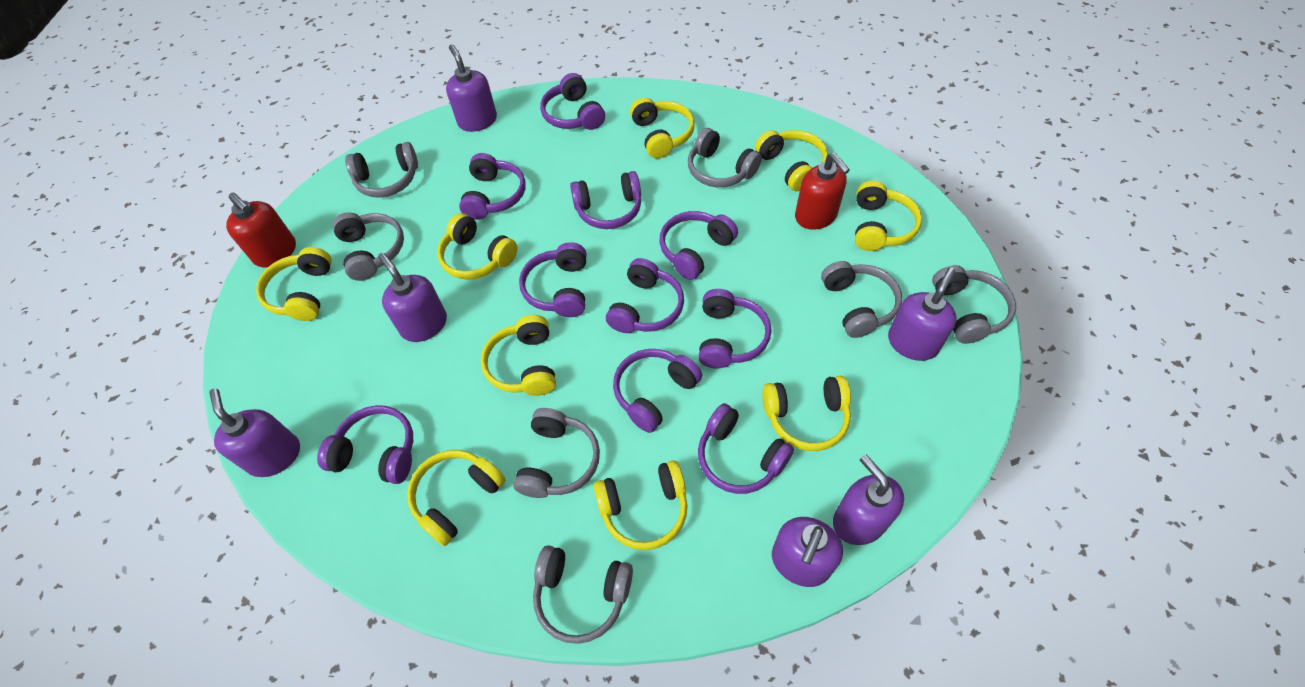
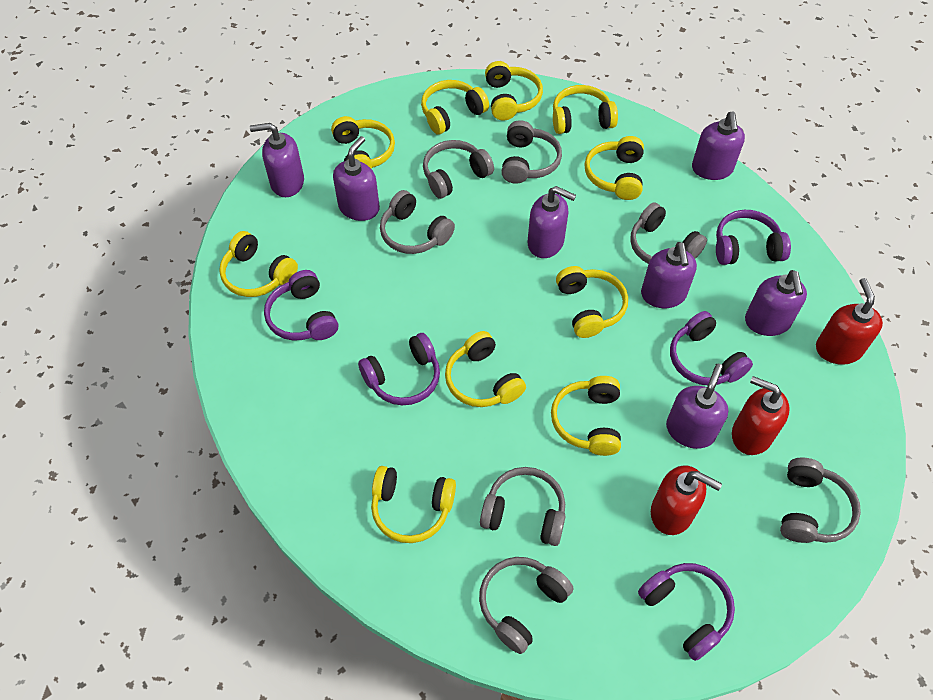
purple headphones: 10 -> 5
purple soap dispenser: 6 -> 7
red soap dispenser: 2 -> 3
yellow headphones: 9 -> 10

